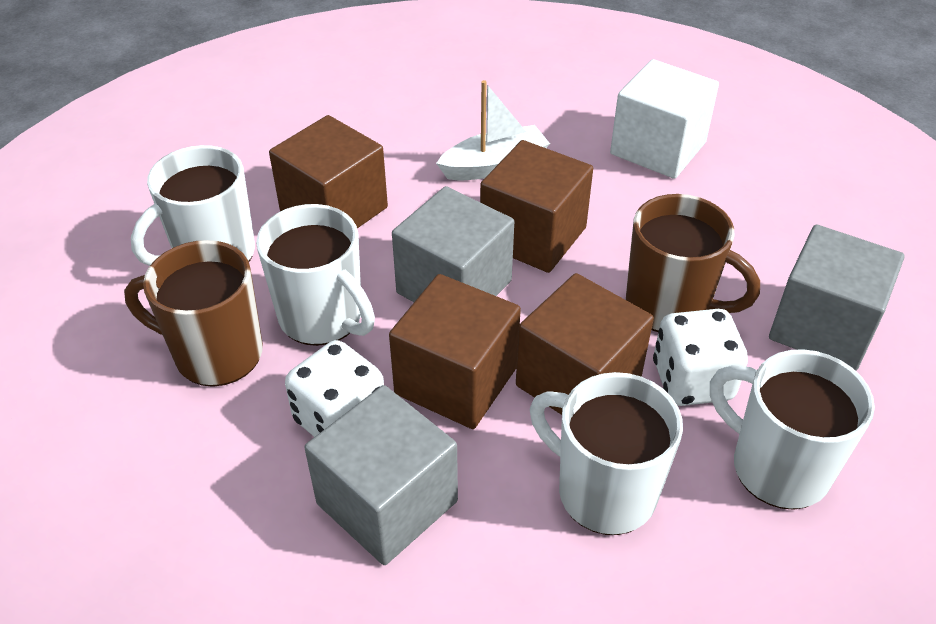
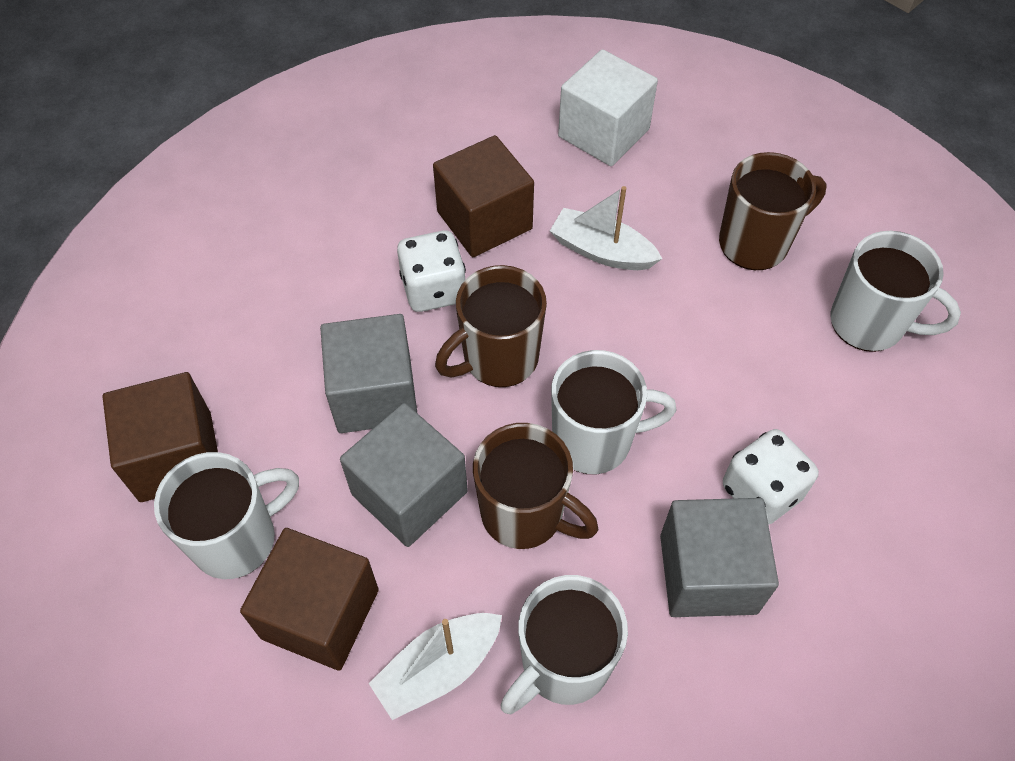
brown cube: 4 -> 3
brown mug: 2 -> 3
white boat: 1 -> 2

